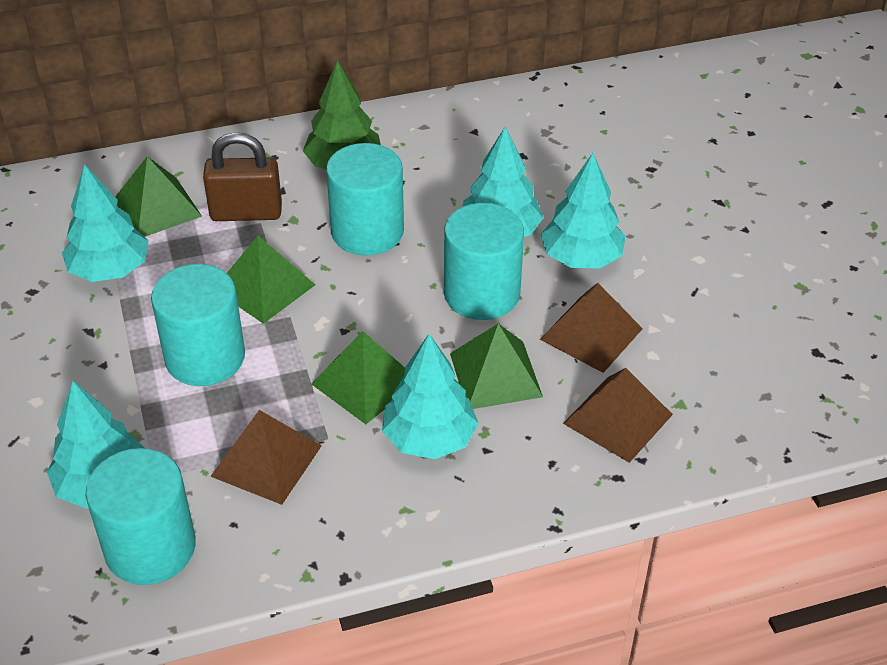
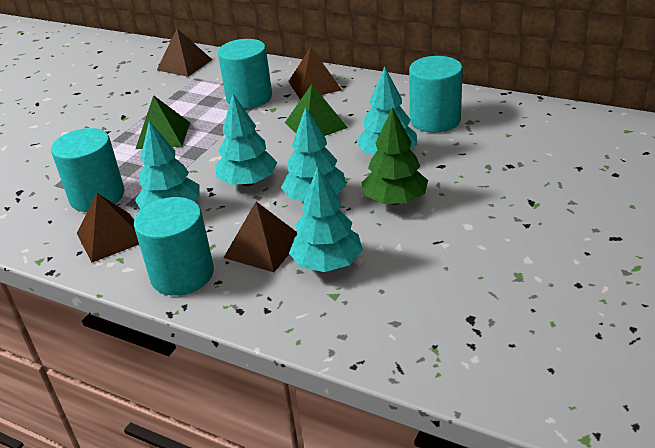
brown padlock: 1 -> 0
brown pyramid: 3 -> 4
green pyramid: 4 -> 2

